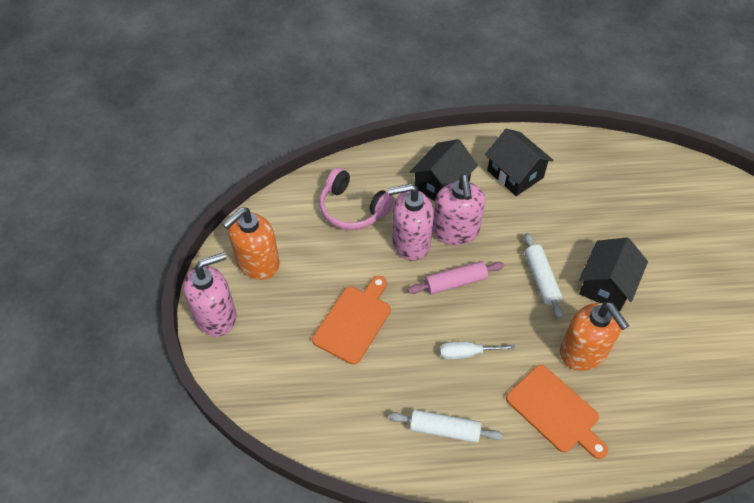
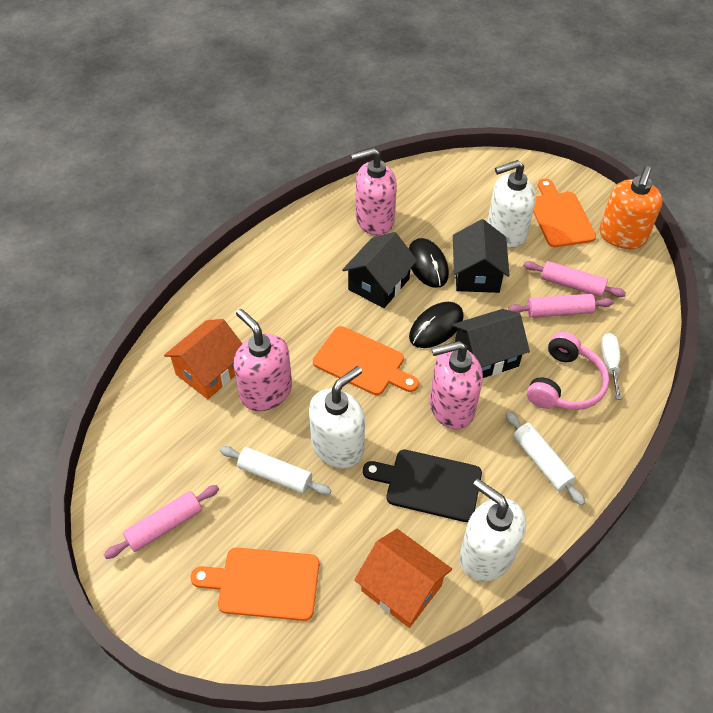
black cutting board: 0 -> 1
black mouse: 0 -> 2
orange cutting board: 2 -> 3
orange house: 0 -> 2
orange soap dispenser: 2 -> 1
pink rolling pin: 1 -> 3
white soap dispenser: 0 -> 3

